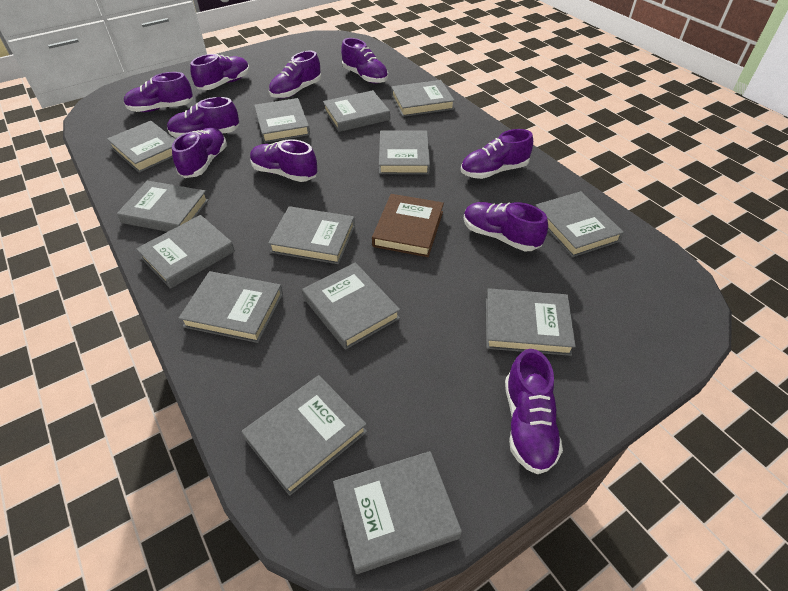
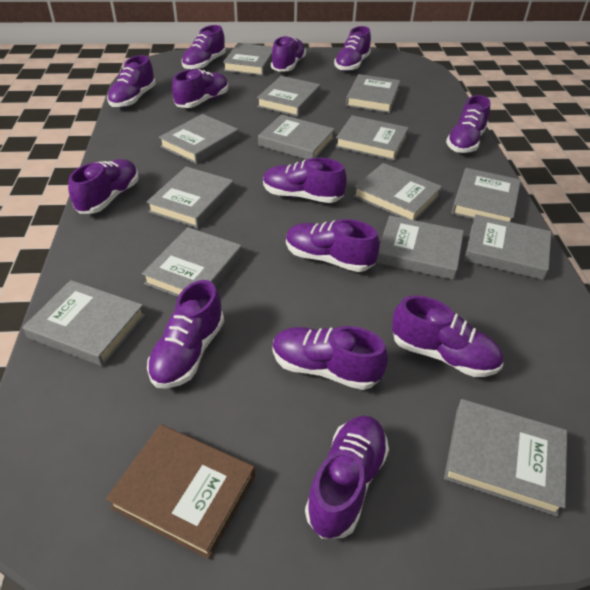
purple shoe: 10 -> 13

